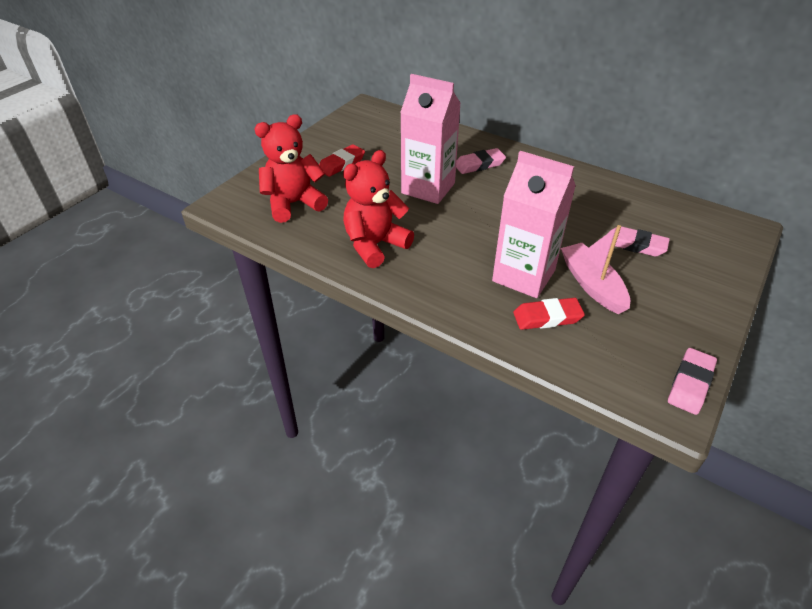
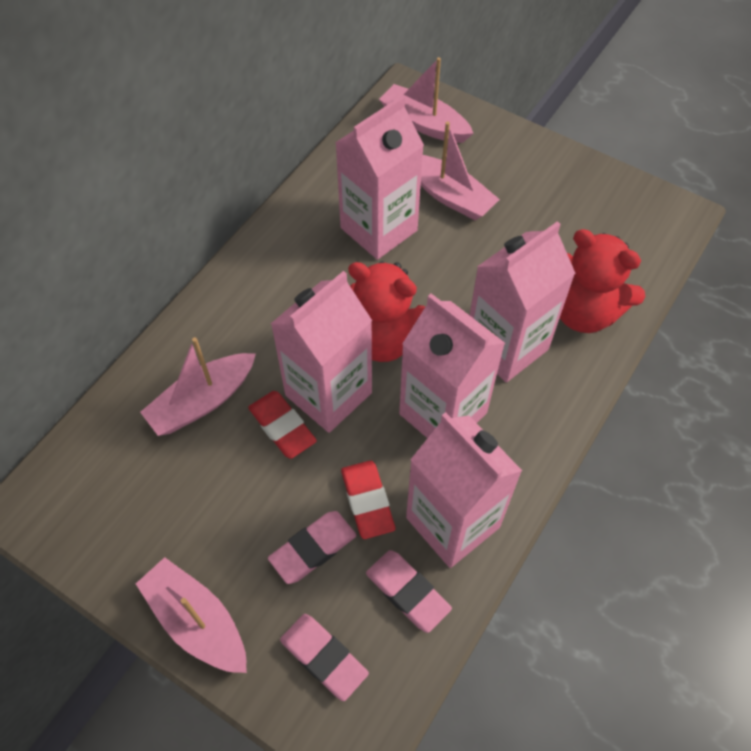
pink boat: 1 -> 4
pink carton: 2 -> 5

